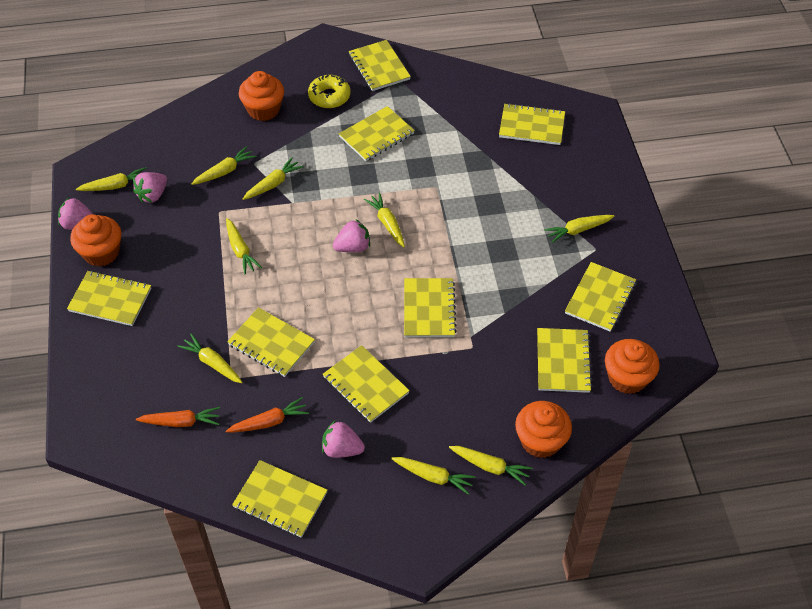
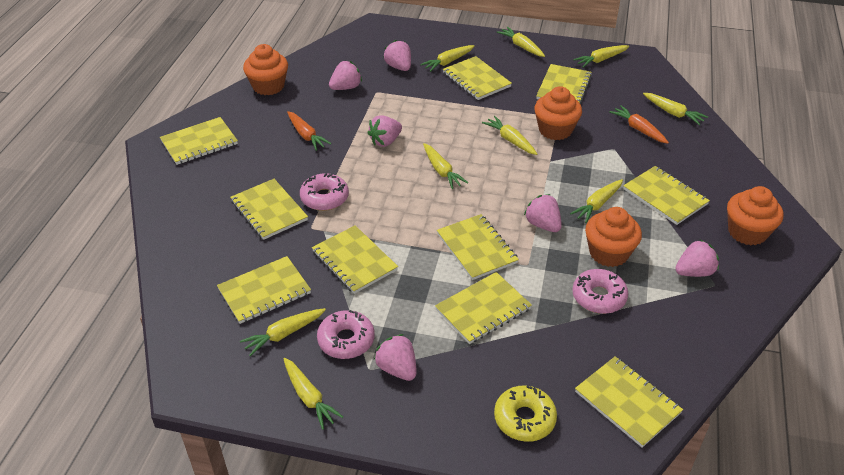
pink donut: 0 -> 3
pink strawberry: 4 -> 6

